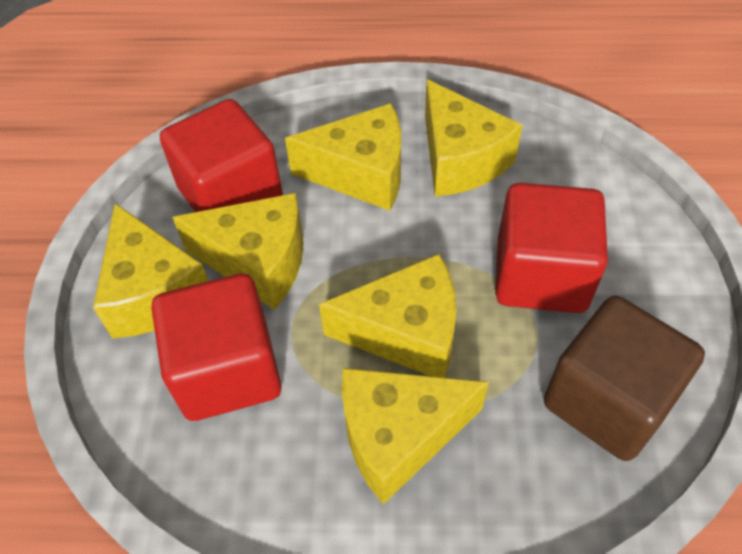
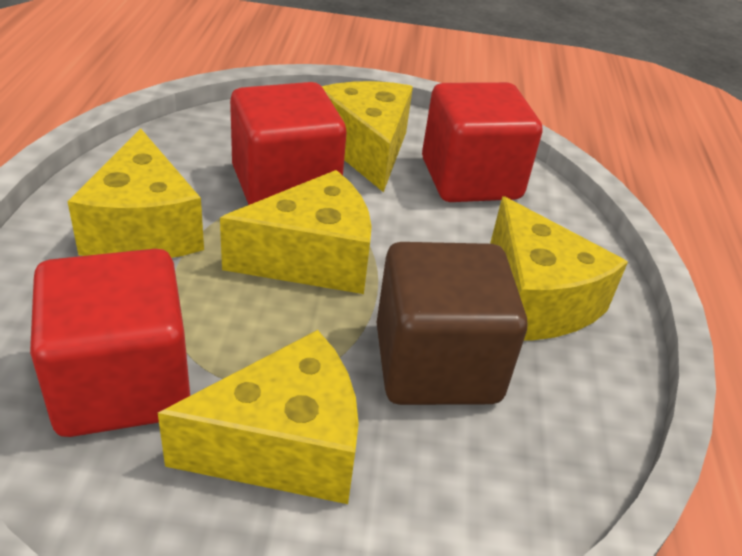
yellow cheese: 6 -> 5

